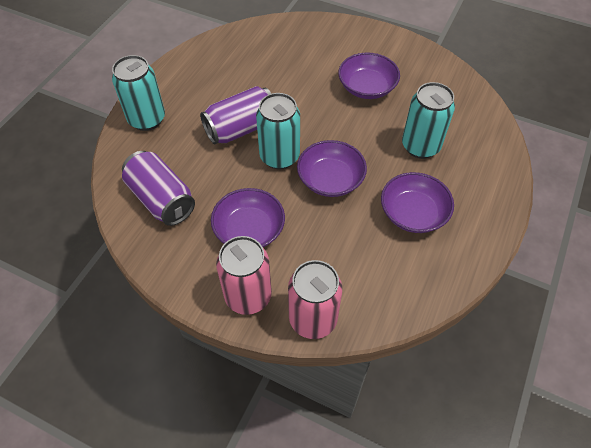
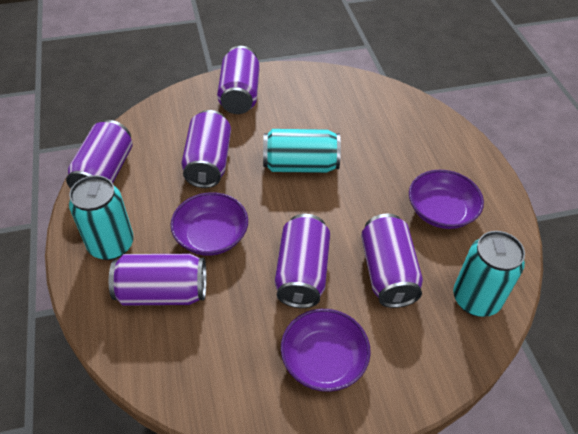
pink can: 2 -> 0
purple bowl: 4 -> 3
purple can: 2 -> 6

